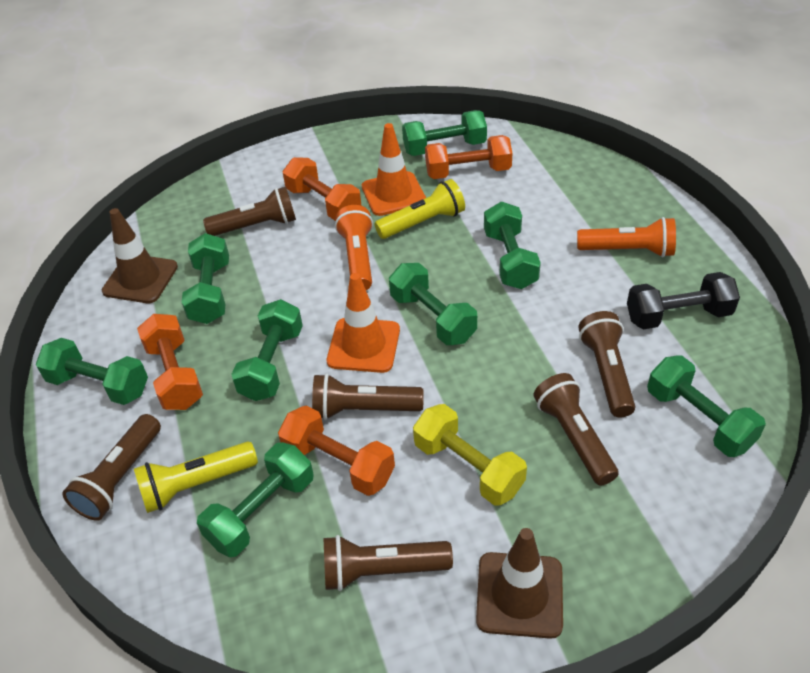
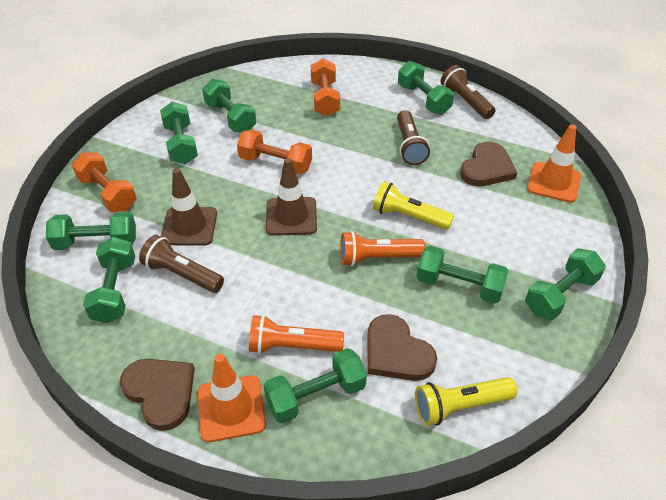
black dumbbell: 1 -> 0
brown flashlight: 6 -> 3
brown heart: 0 -> 3
orange dumbbell: 4 -> 3
yellow dumbbell: 1 -> 0

